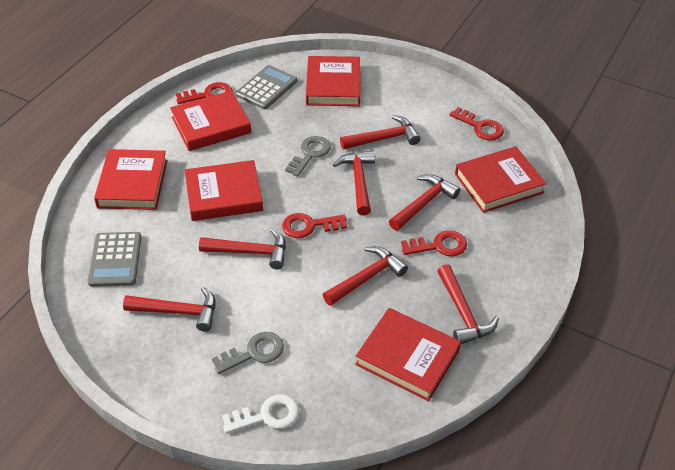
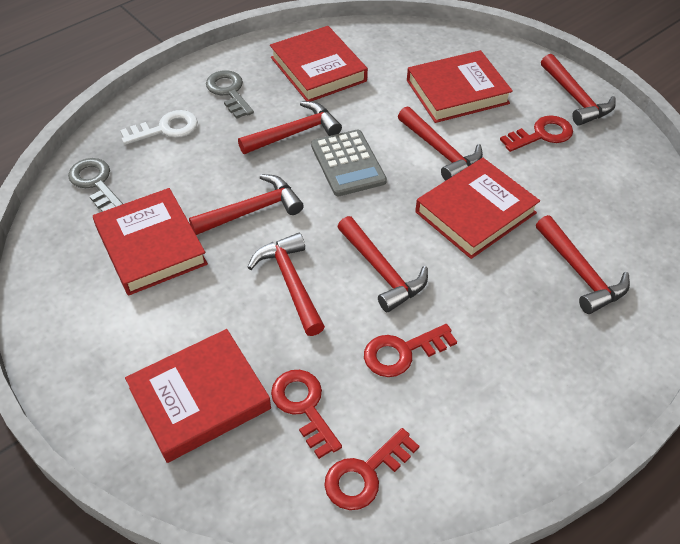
grey calculator: 2 -> 1
red book: 6 -> 5

